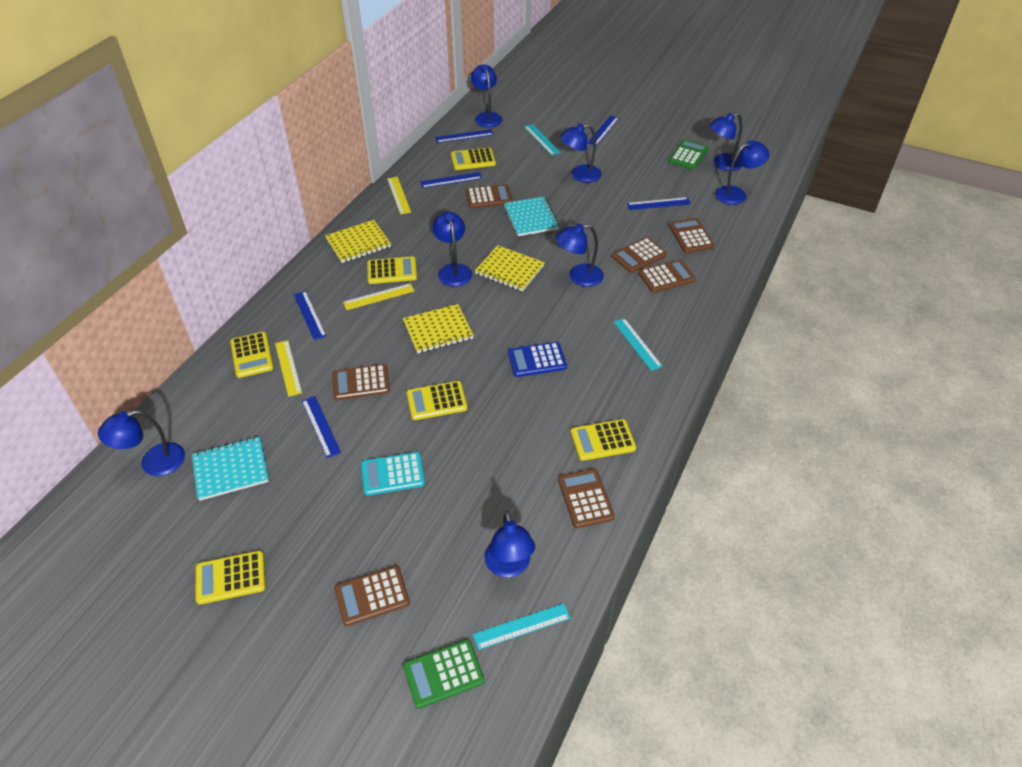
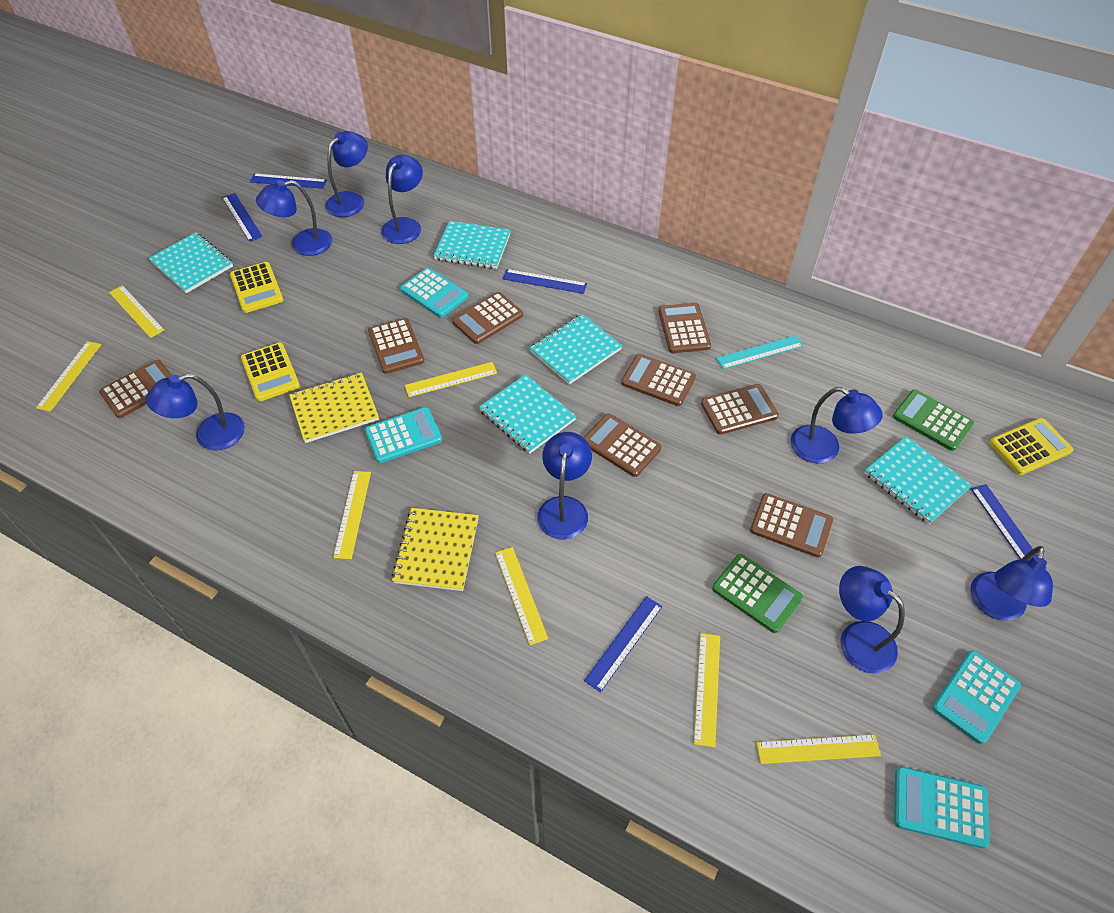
blue calculator: 1 -> 0
blue ruler: 6 -> 5
brown calculator: 7 -> 8
turquoise calculator: 1 -> 4
turquoise notebook: 2 -> 5
turquoise ruler: 3 -> 1
yellow calculator: 6 -> 3
yellow notebook: 3 -> 2
yellow ruler: 3 -> 7

